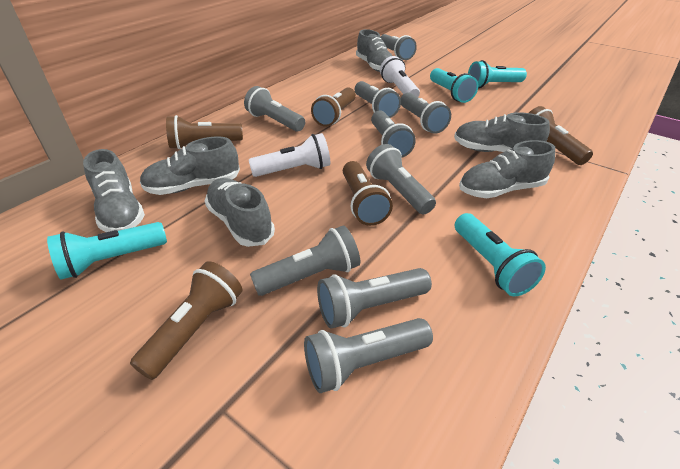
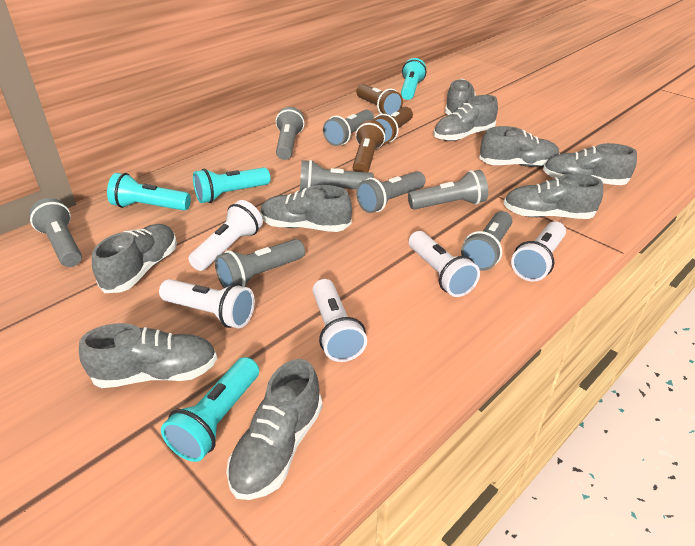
brown flashlight: 5 -> 3
grey flashlight: 9 -> 8
grey shoe: 6 -> 9
white flashlight: 2 -> 5

